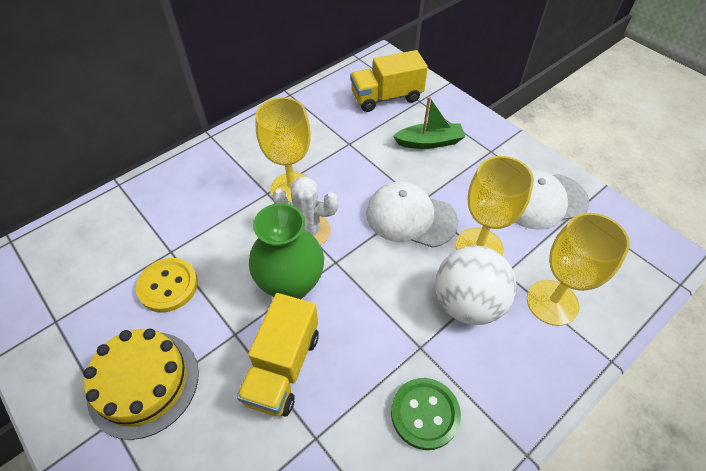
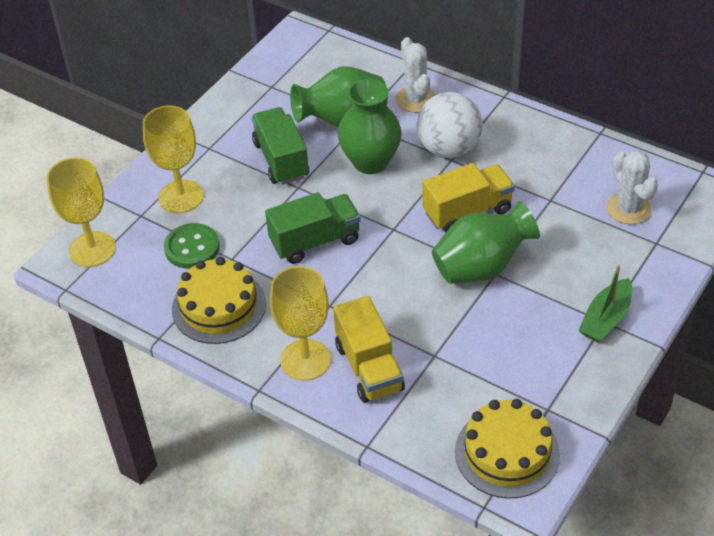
green truck: 0 -> 2
green vase: 1 -> 3
white cactus: 1 -> 2
white cap: 2 -> 0
yellow button: 1 -> 0
yellow cake: 1 -> 2

